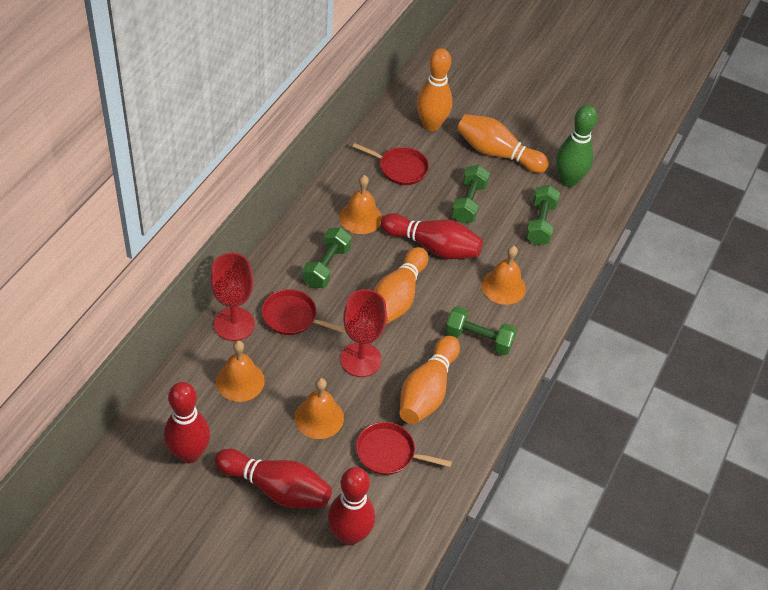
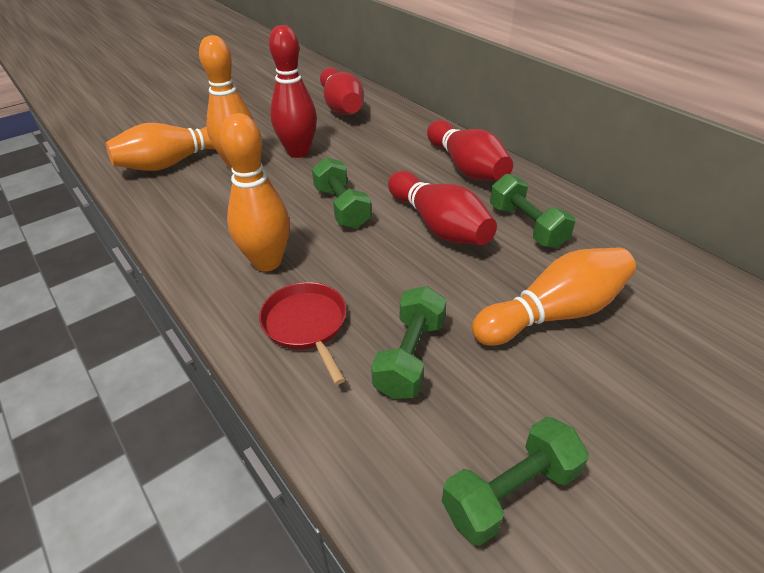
green bowling pin: 1 -> 0
orange bell: 4 -> 0
red goblet: 2 -> 0
red pan: 3 -> 1

